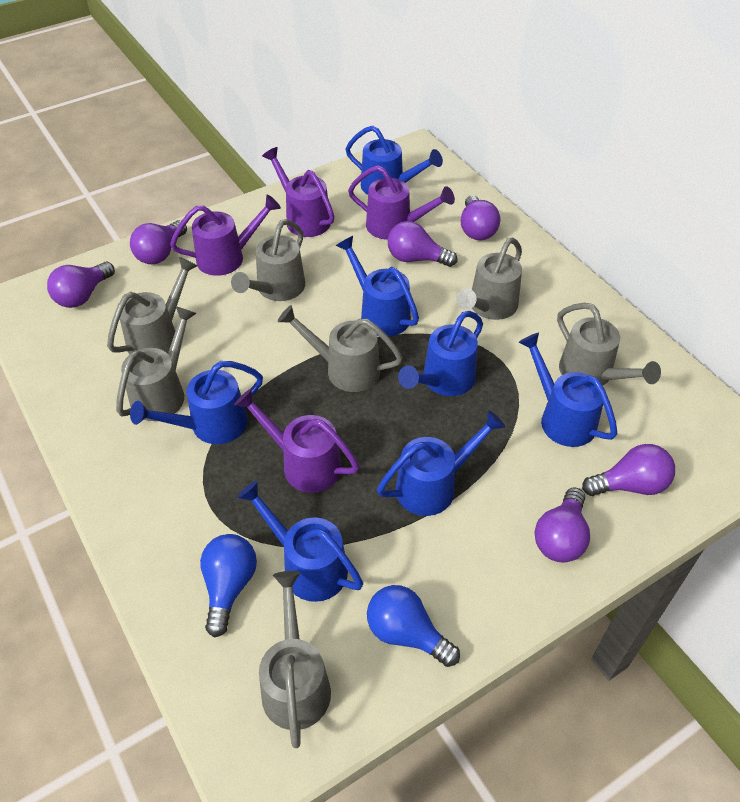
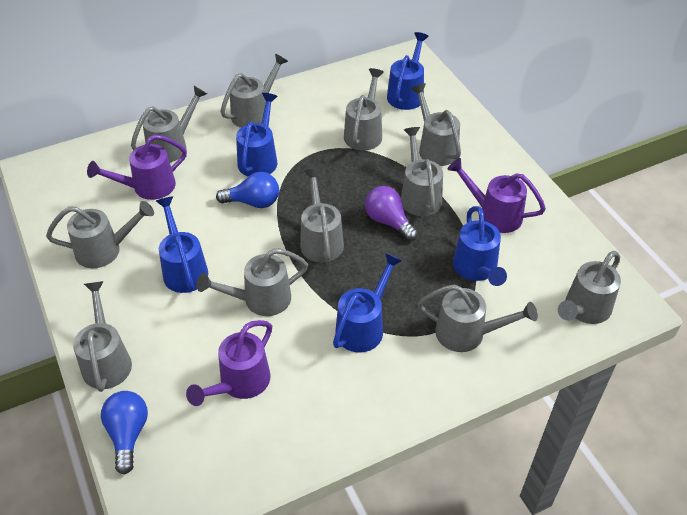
blue watering can: 7 -> 5
grey watering can: 7 -> 11
purple light bulb: 6 -> 1
purple watering can: 4 -> 3

